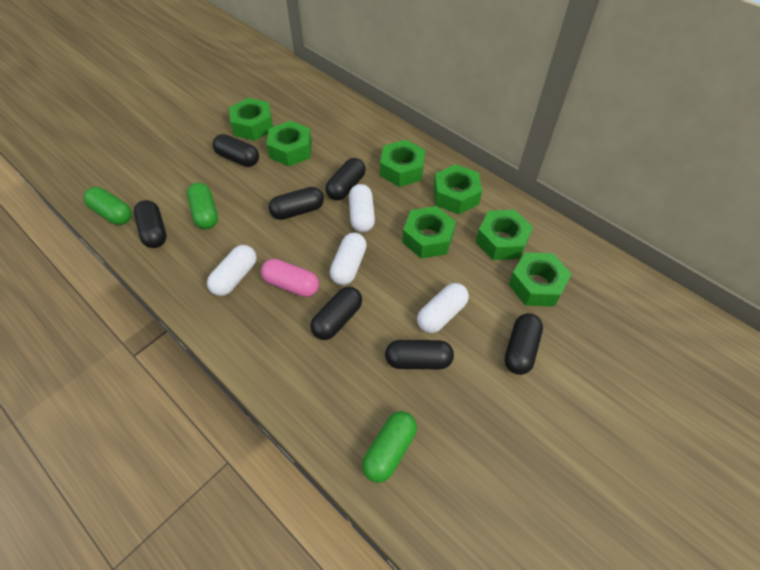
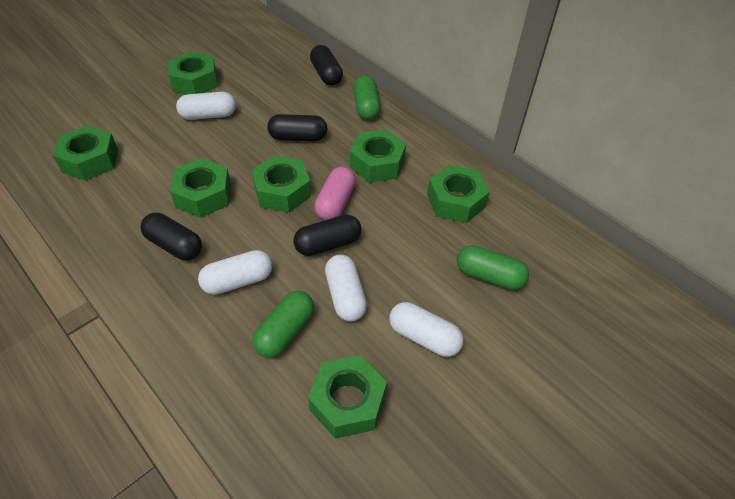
black capsule: 7 -> 4

